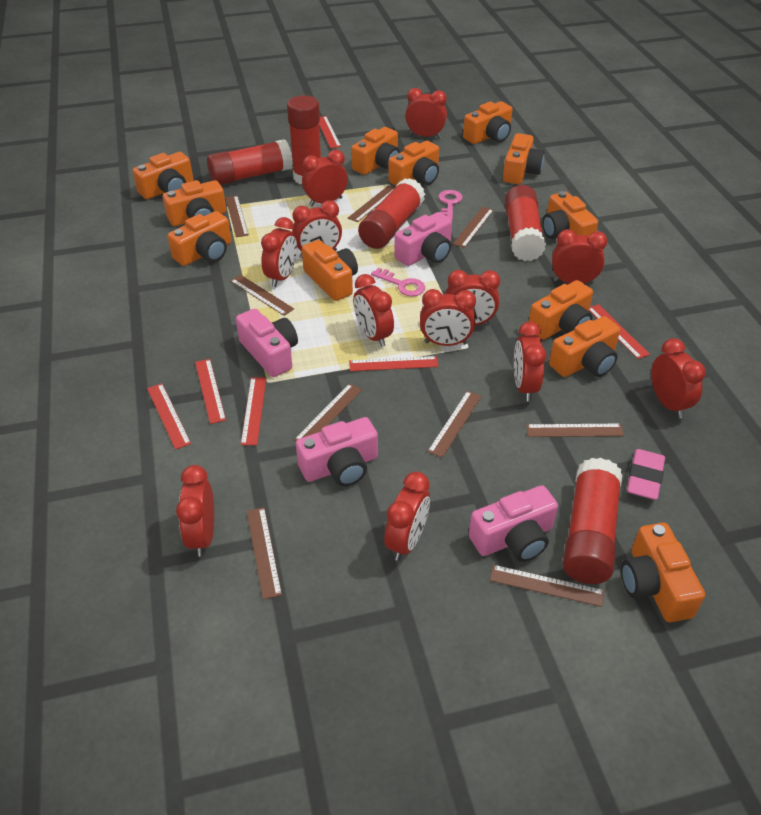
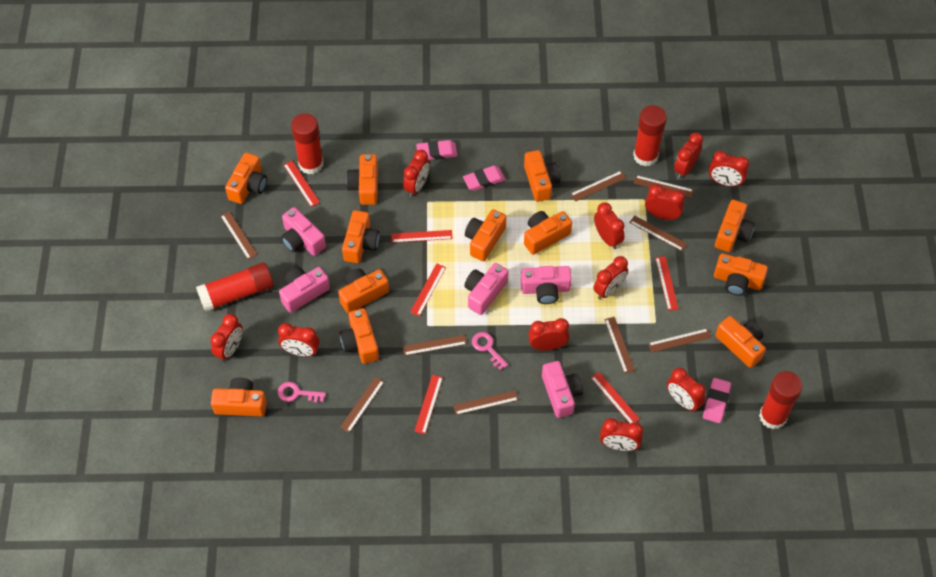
pink camera: 4 -> 5
pink eraser: 1 -> 3
red clock: 12 -> 11
red glue stick: 5 -> 4

